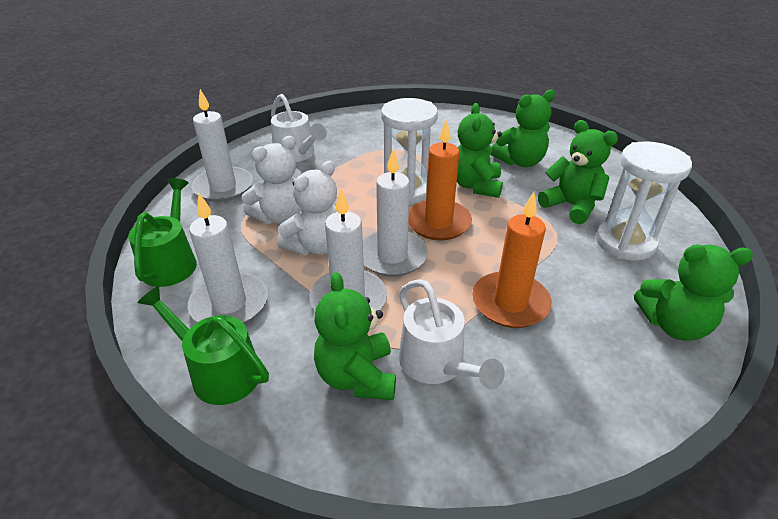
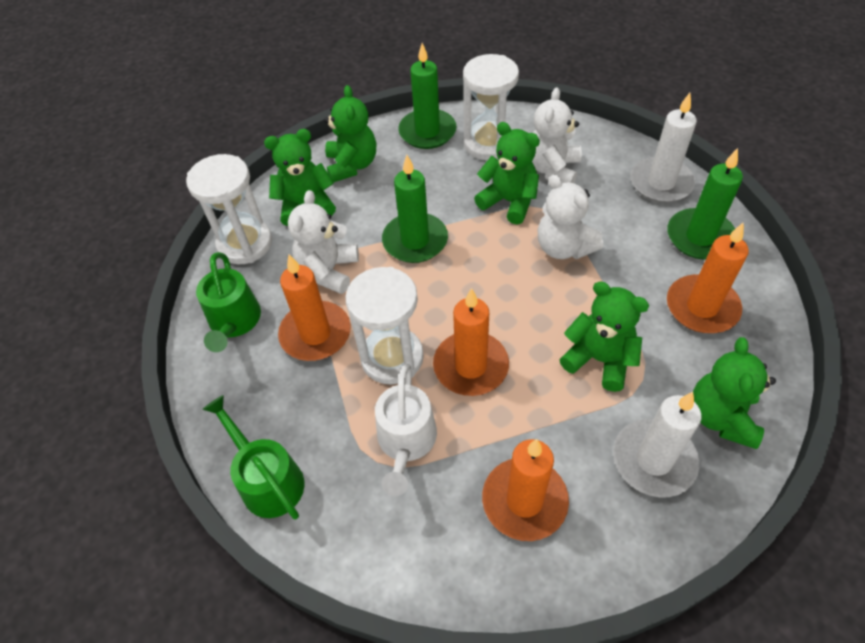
green candle: 0 -> 3
orange candle: 2 -> 4
white candle: 4 -> 2
white hourglass: 2 -> 3
white teddy bear: 2 -> 3
white watering can: 2 -> 1

